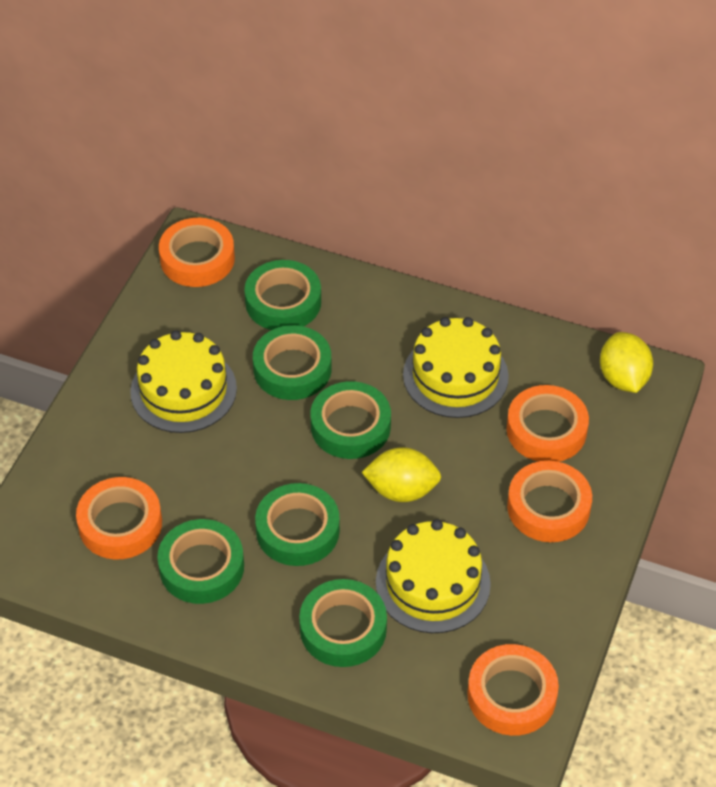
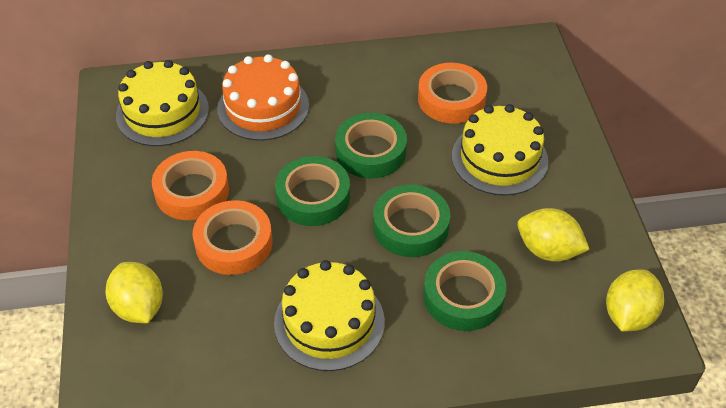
green tape: 6 -> 4
orange cake: 0 -> 1
orange tape: 5 -> 3
yellow lemon: 2 -> 3

